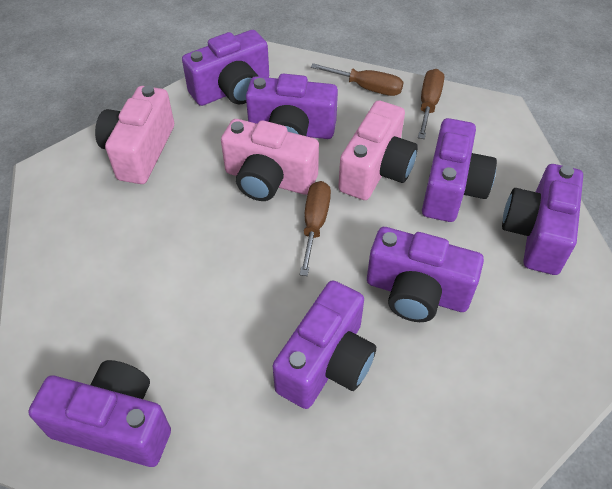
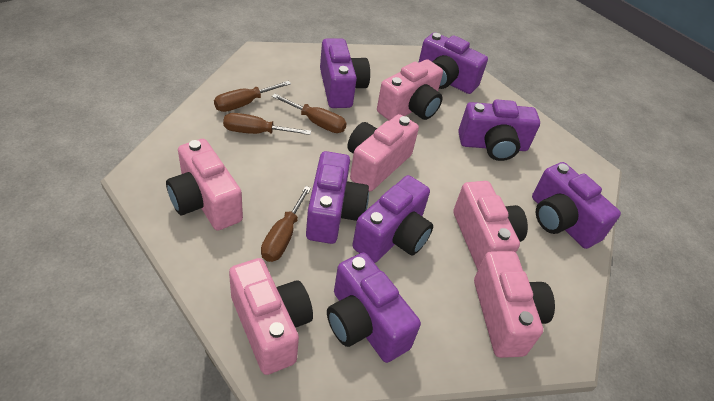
brown screwdriver: 3 -> 4
pink camera: 3 -> 6

